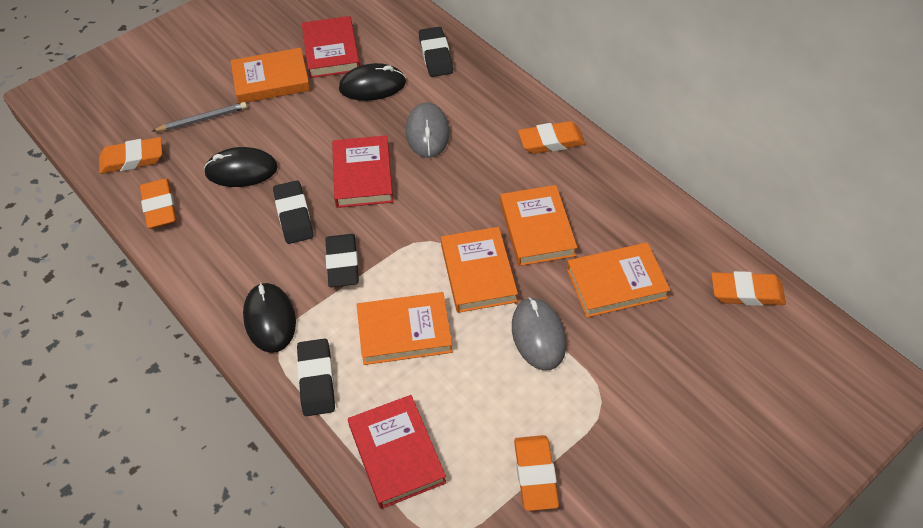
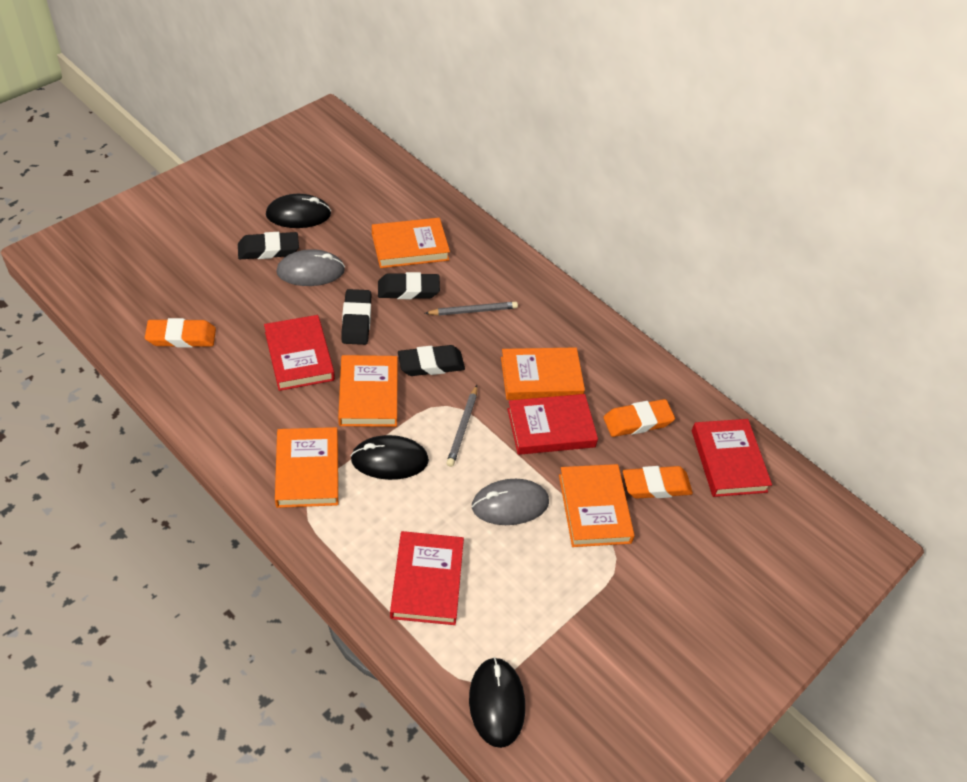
grey pencil: 1 -> 2
orange eraser: 5 -> 3
red book: 3 -> 4

